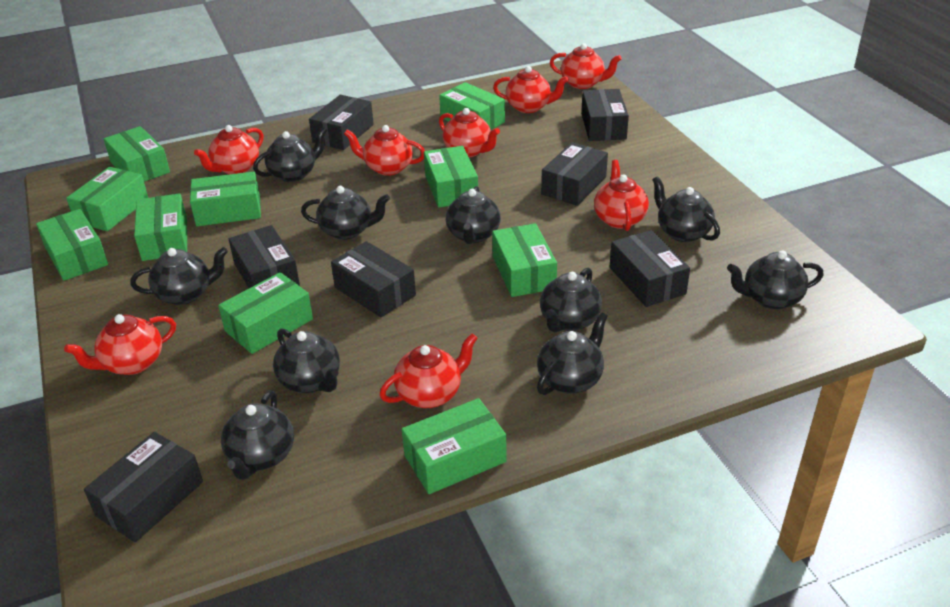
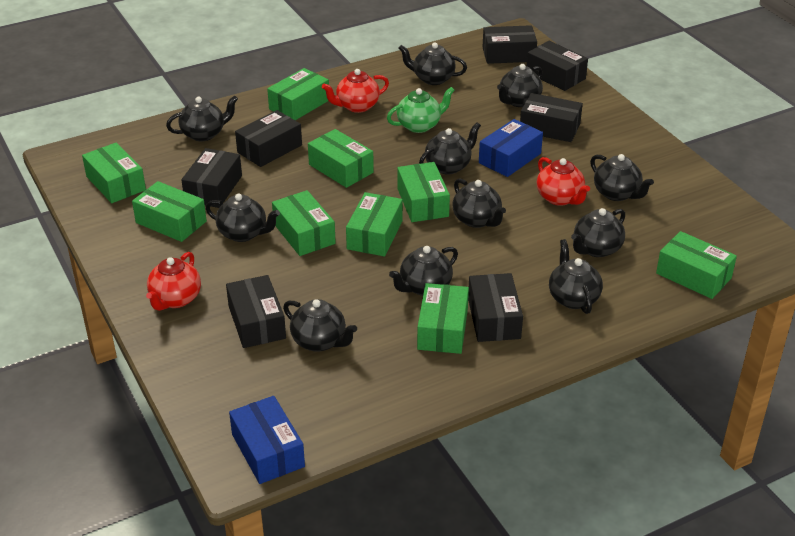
black teapot: 10 -> 11
blue box: 0 -> 2
green box: 10 -> 9
green teapot: 0 -> 1
red teapot: 8 -> 3

